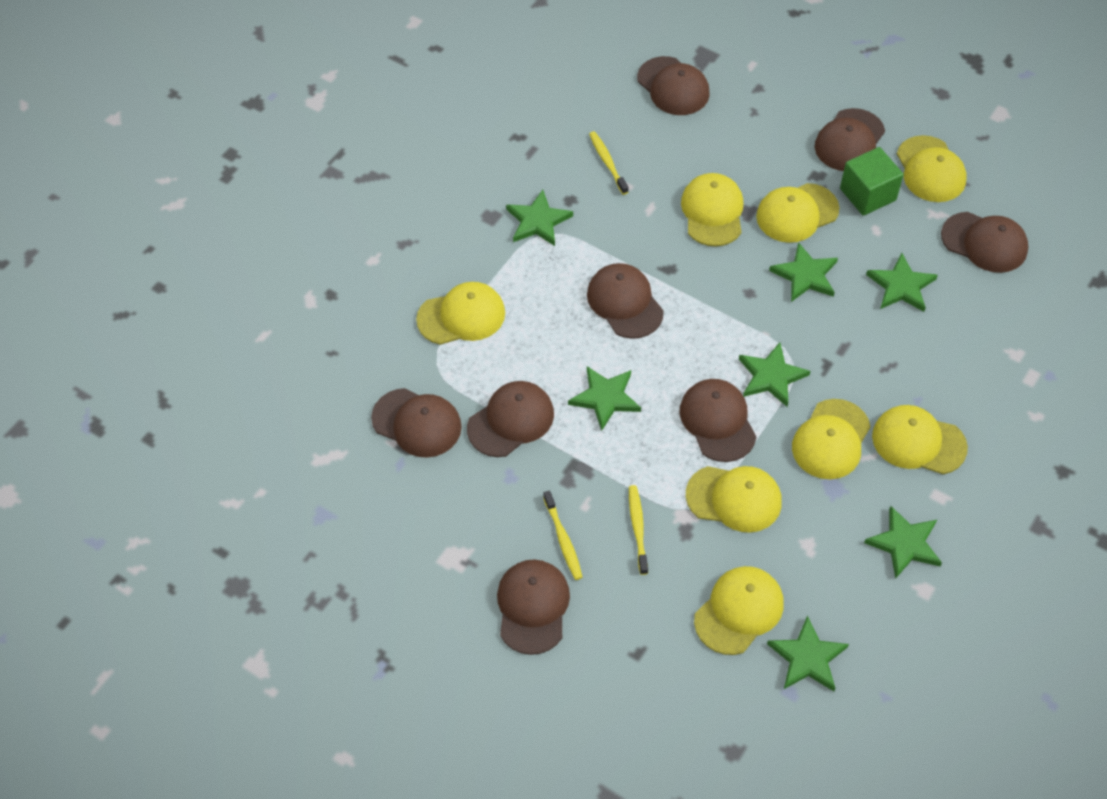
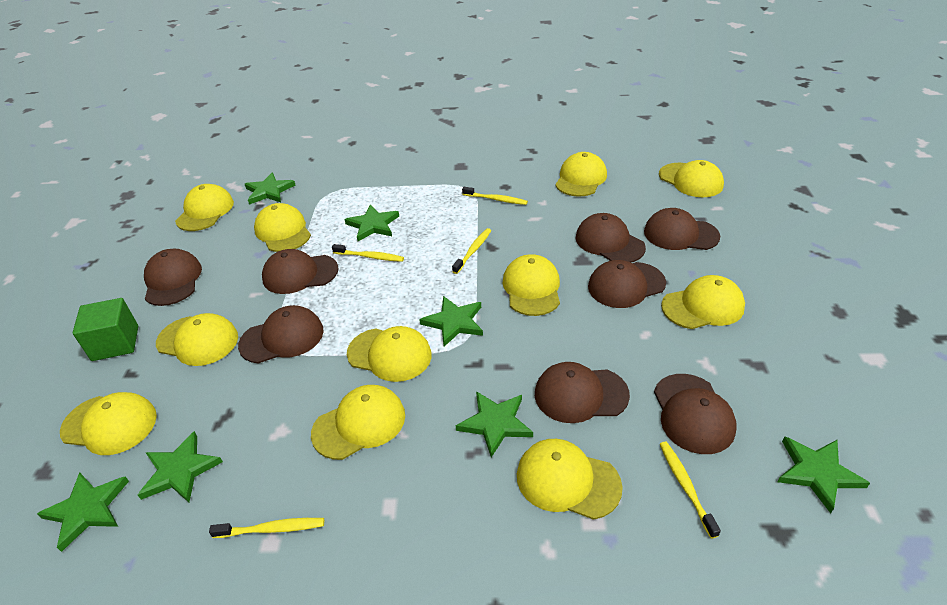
yellow cap: 8 -> 11
yellow toothbrush: 3 -> 5

